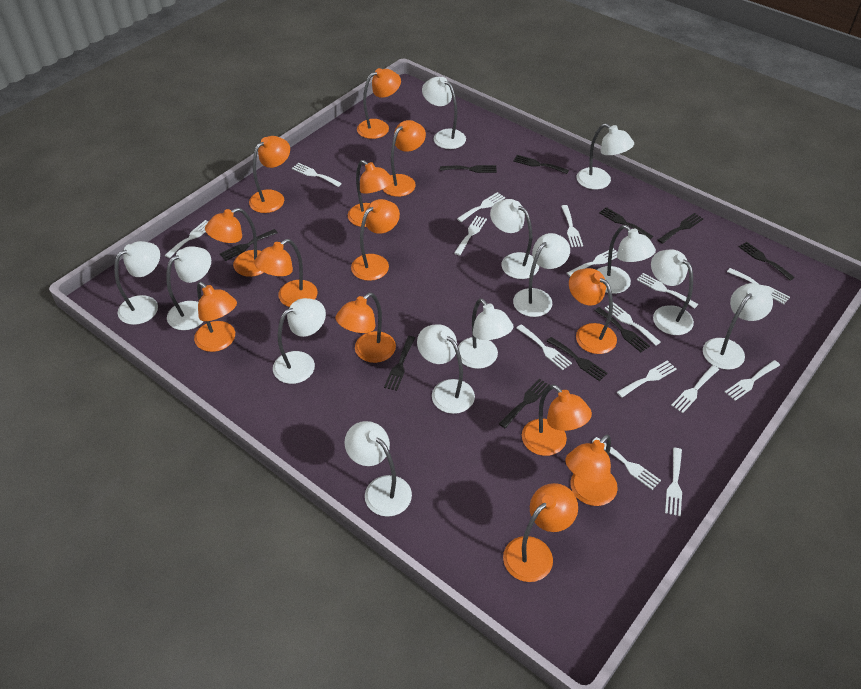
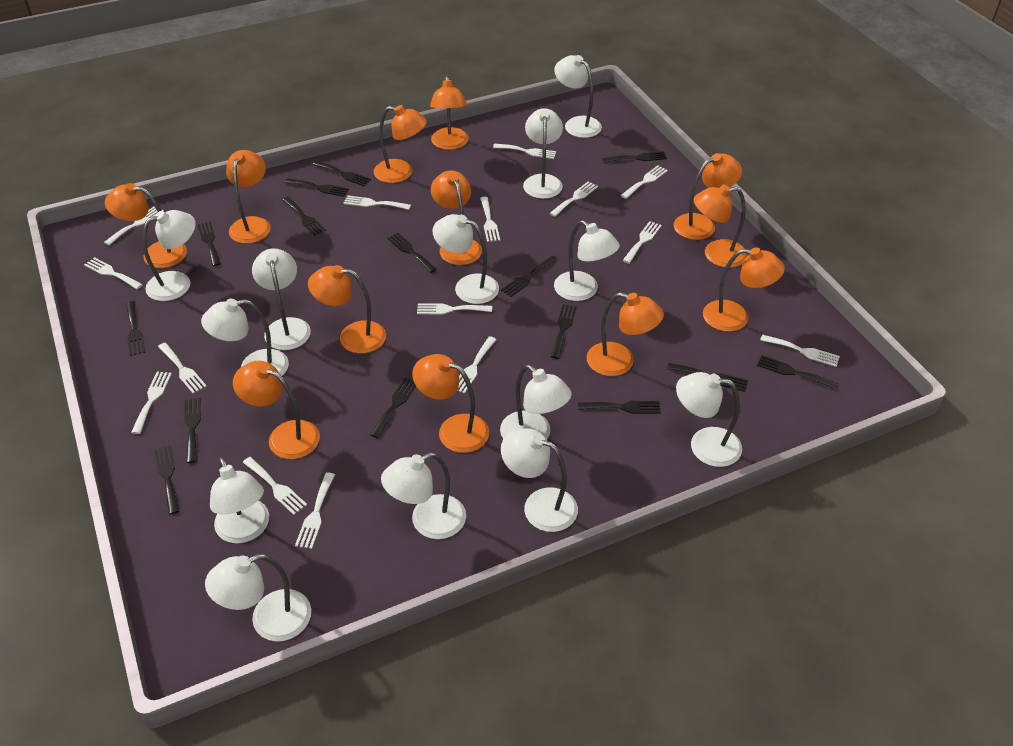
black fork: 10 -> 15
orange lamp: 13 -> 12

